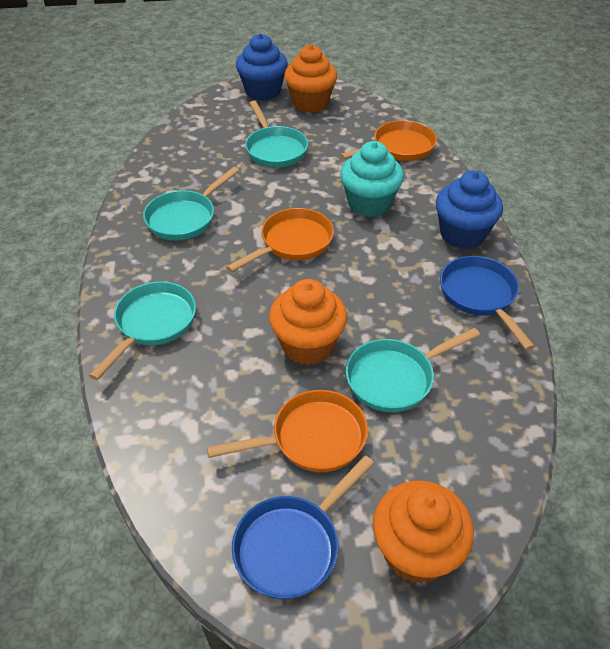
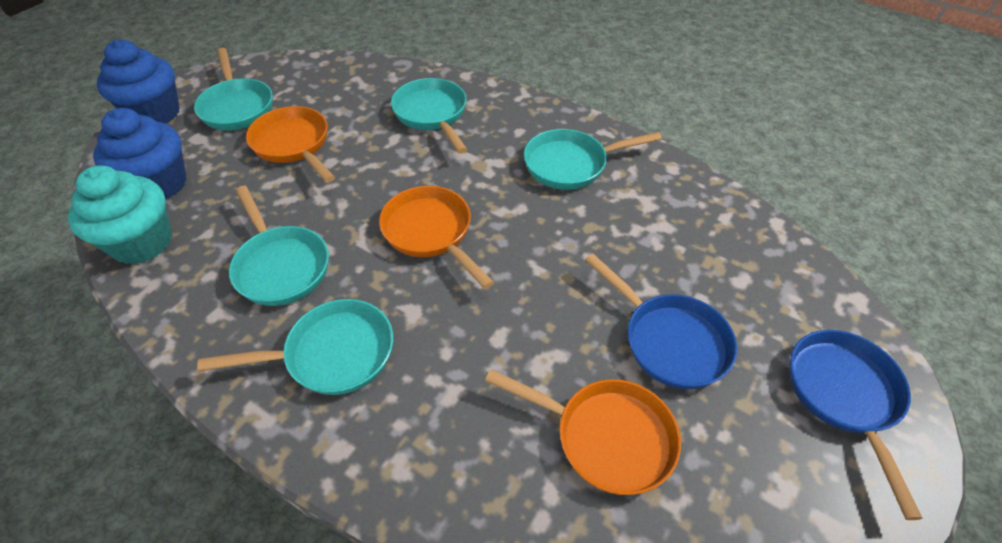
orange cupcake: 3 -> 0
turquoise pan: 4 -> 5

